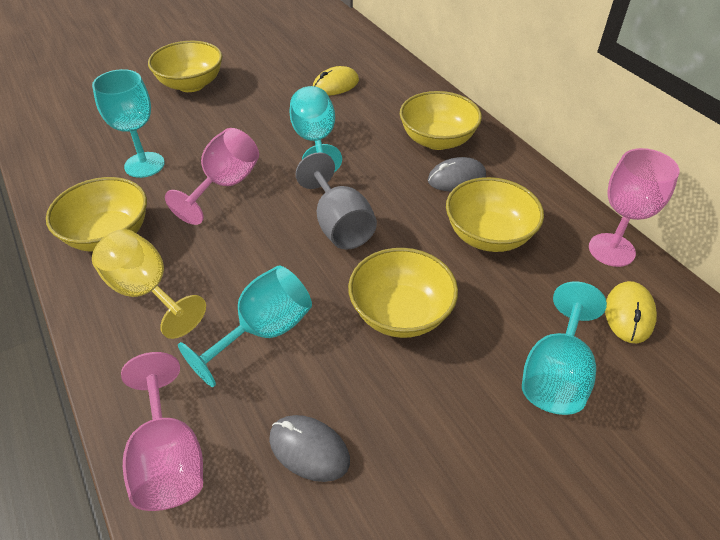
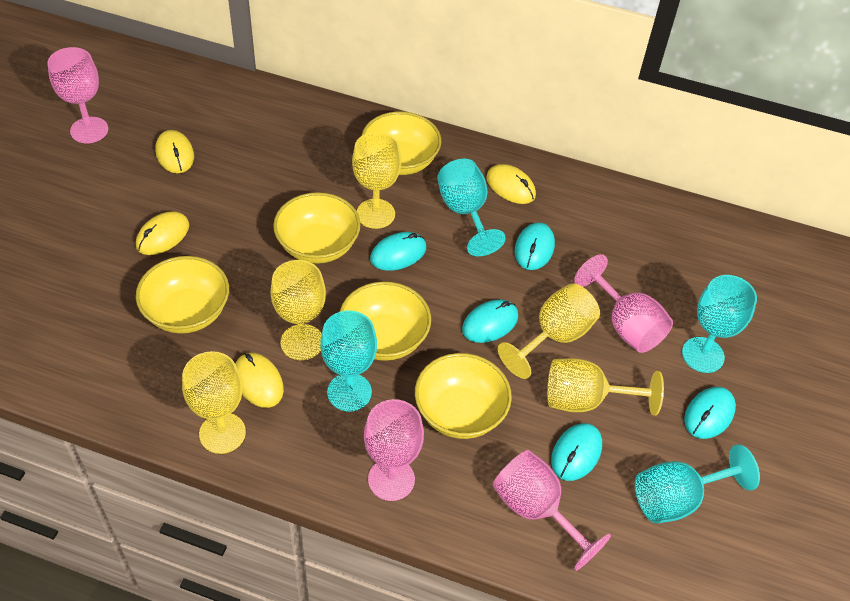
grey goblet: 1 -> 0
grey mouse: 2 -> 0
pink goblet: 3 -> 4
turquoise mouse: 0 -> 5
yellow goblet: 1 -> 5
yellow mouse: 2 -> 4

